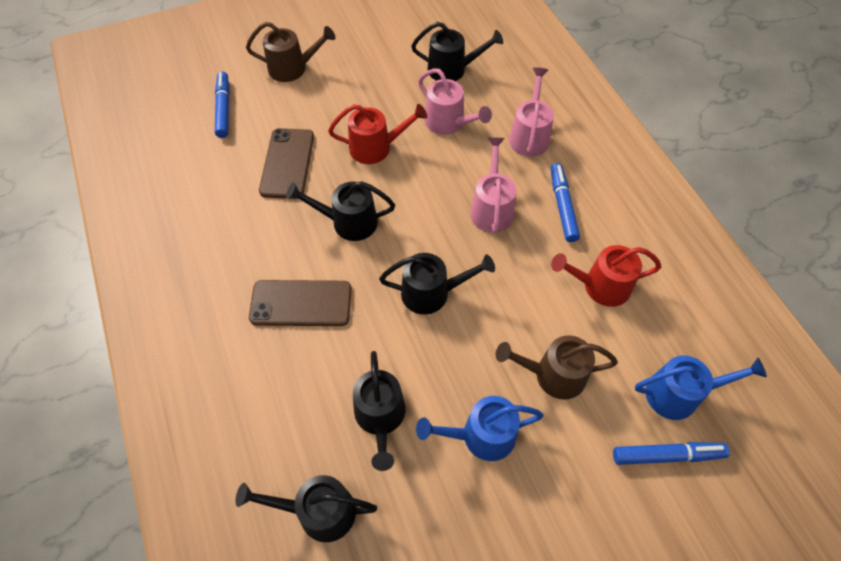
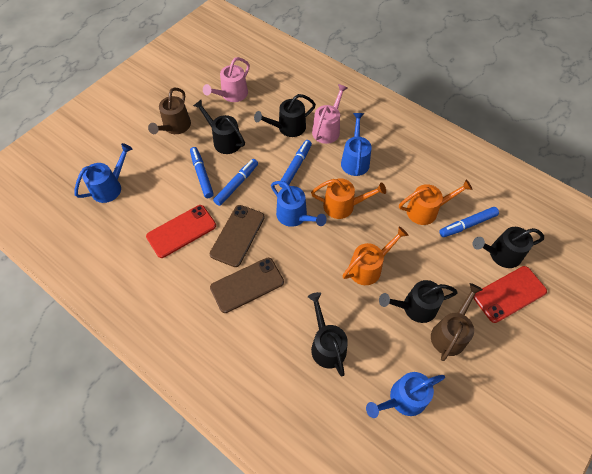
blue marker: 3 -> 4
blue watering can: 2 -> 4
orange watering can: 0 -> 3
pink watering can: 3 -> 2
red phone: 0 -> 2
red watering can: 2 -> 0

